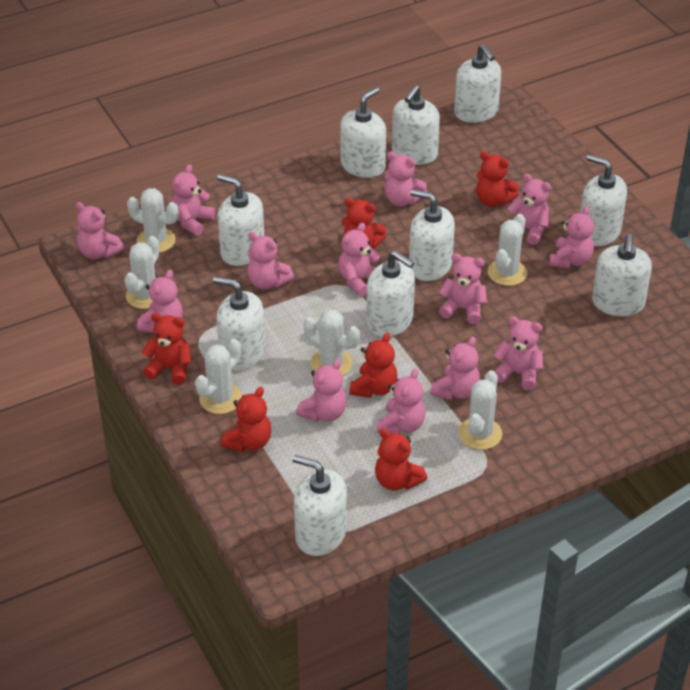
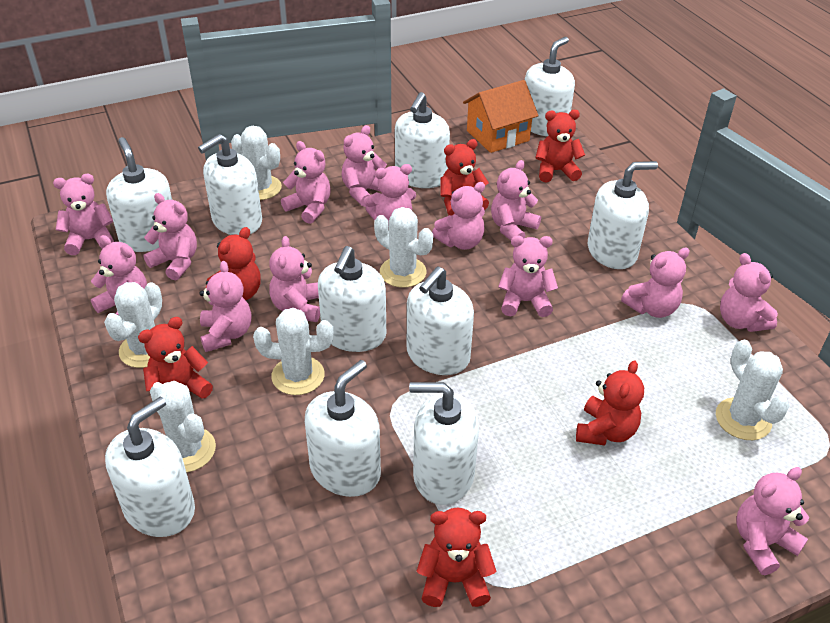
orange house: 0 -> 1
pink teddy bear: 13 -> 14

